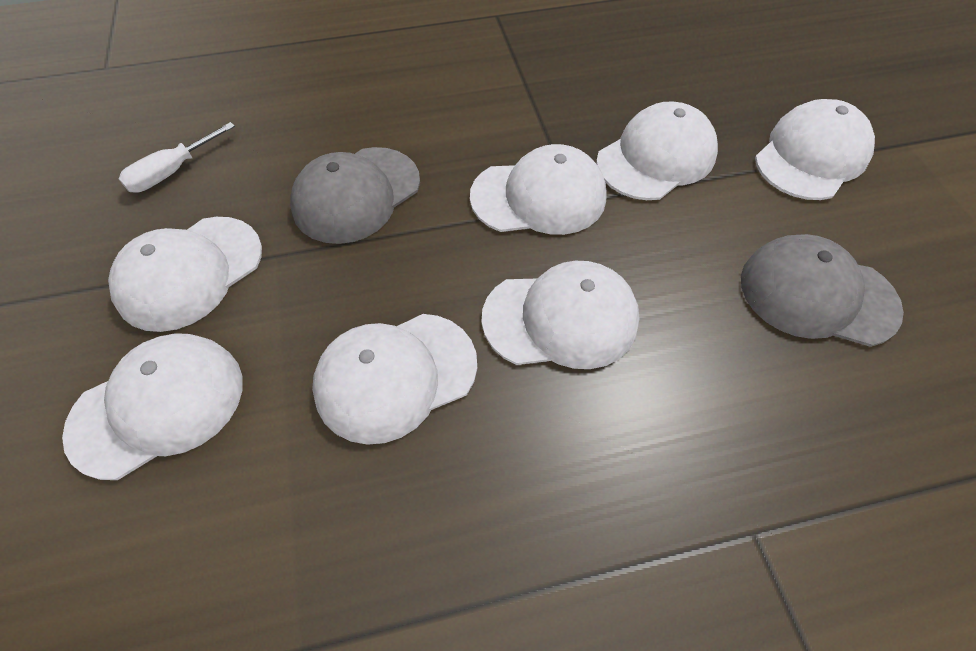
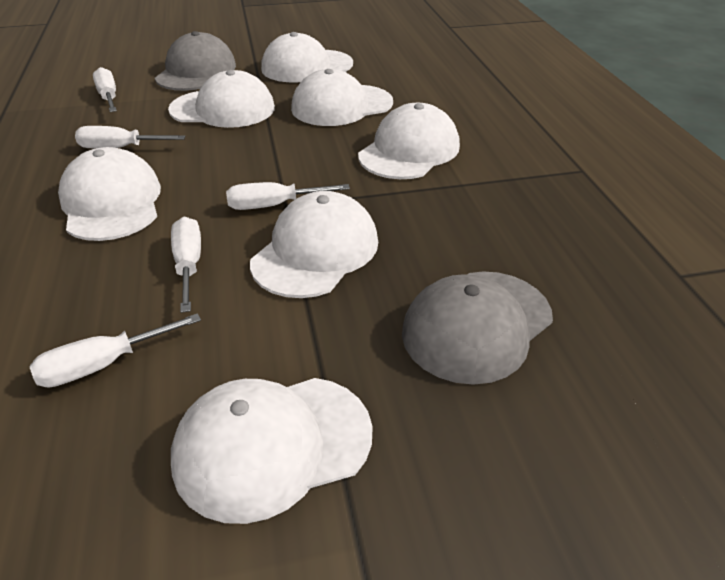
white screwdriver: 1 -> 5

